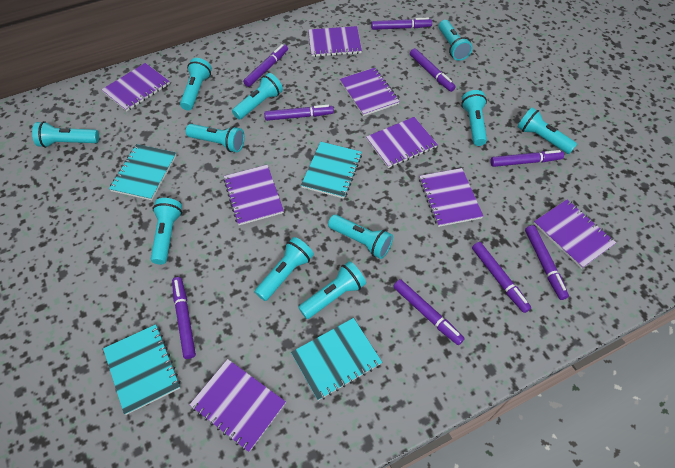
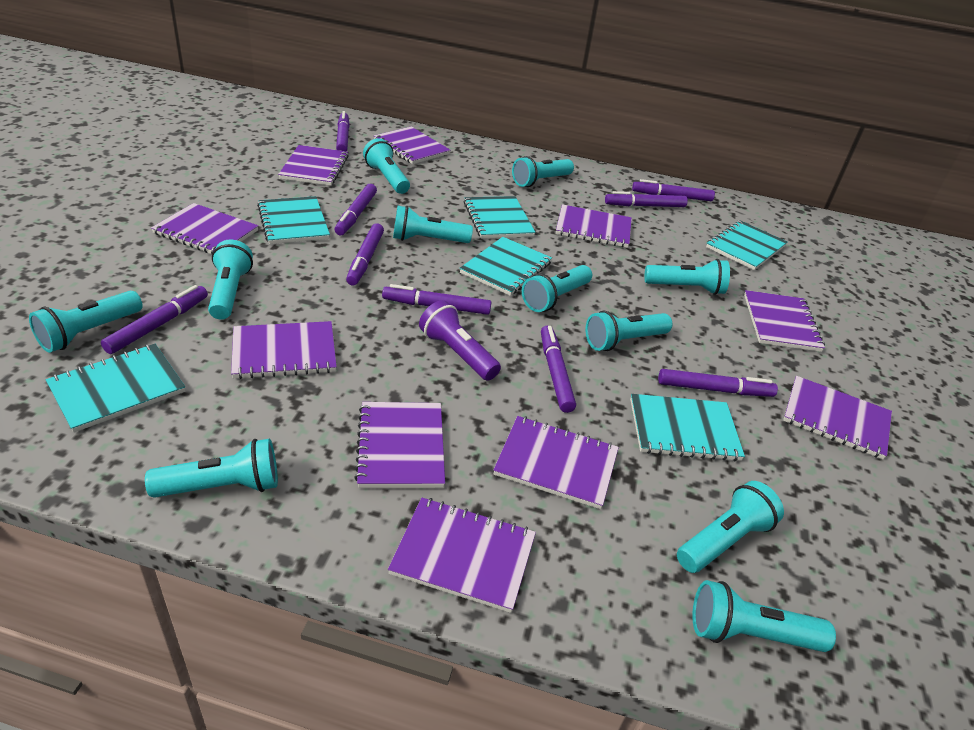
purple flashlight: 0 -> 1
purple notebook: 8 -> 10
turquoise notebook: 4 -> 6

